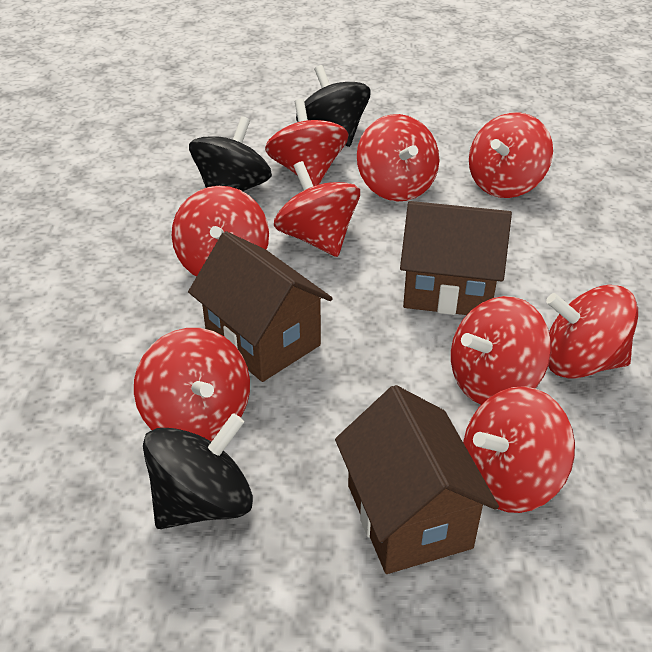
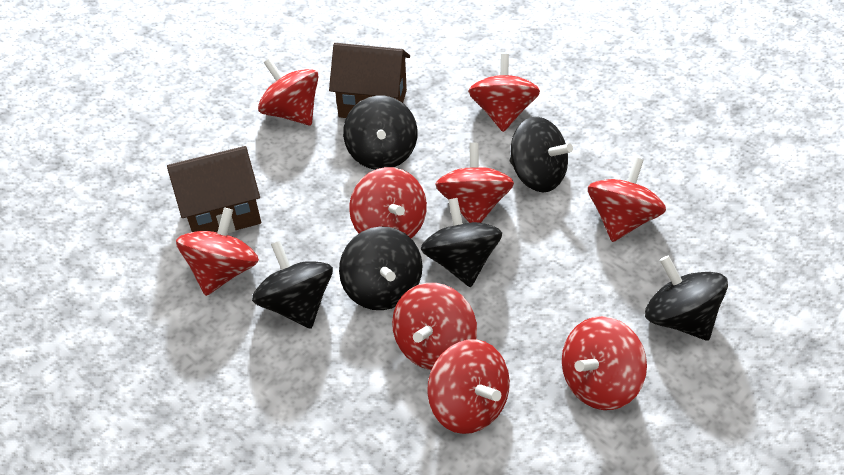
black spinning top: 3 -> 6
brown house: 3 -> 2

